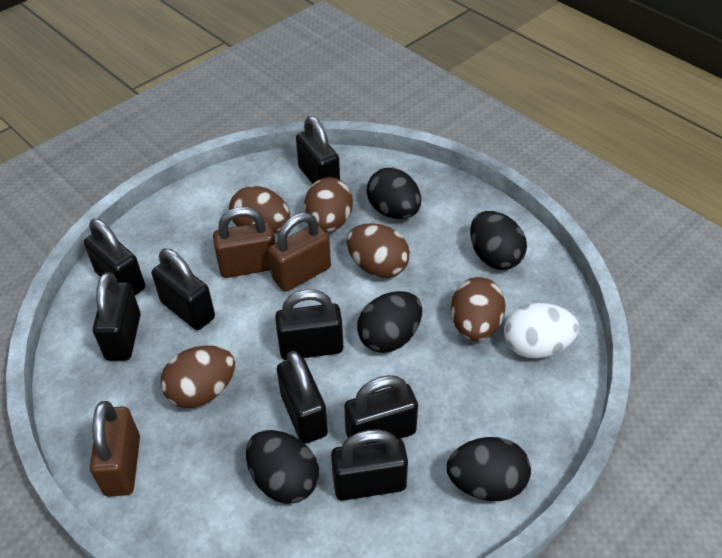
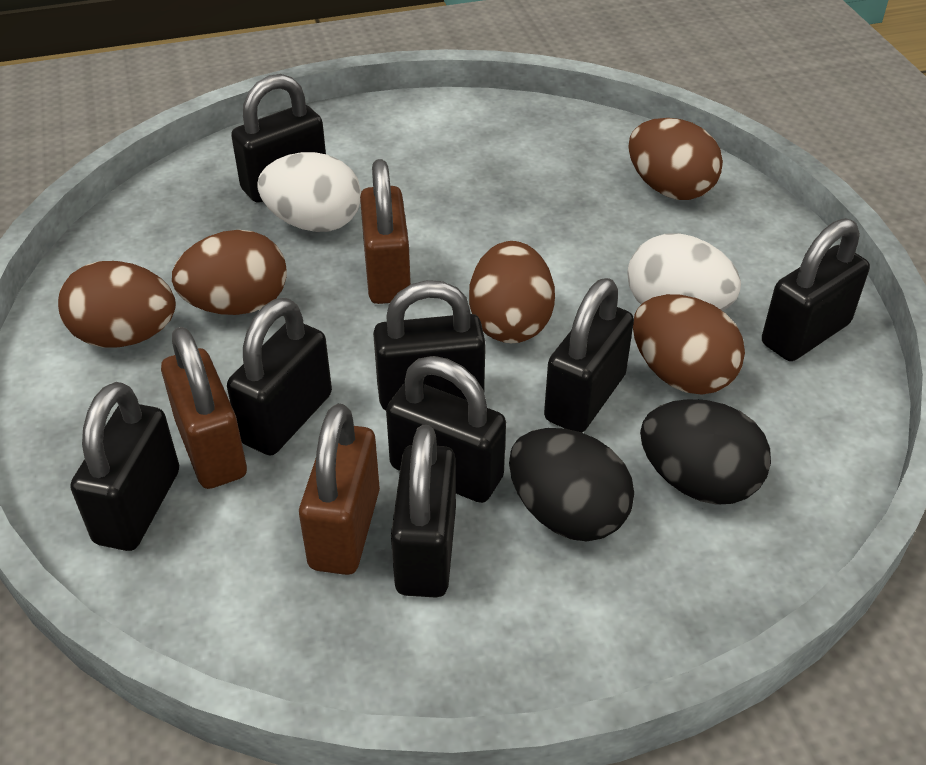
black egg: 5 -> 2
white egg: 1 -> 2

